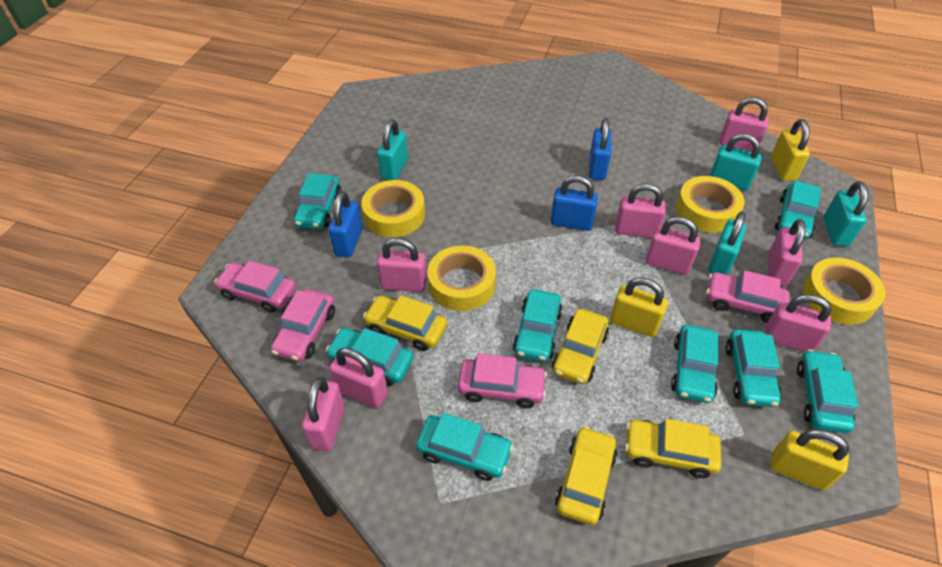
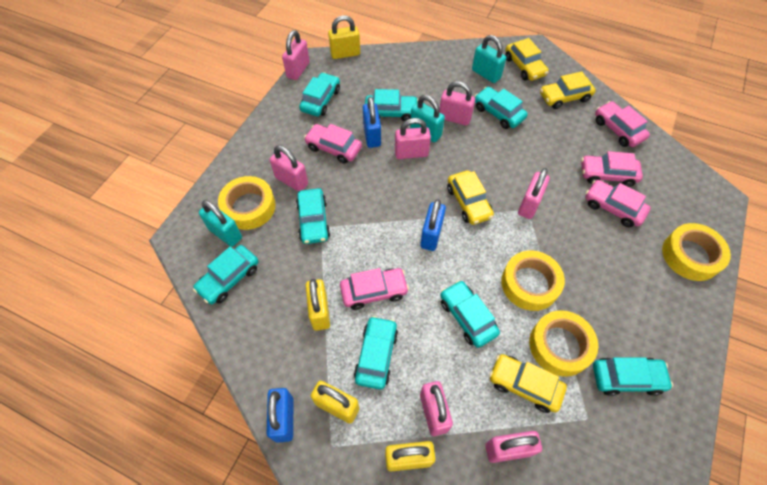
pink car: 4 -> 5
pink padlock: 8 -> 7
turquoise padlock: 4 -> 3
yellow padlock: 3 -> 4

